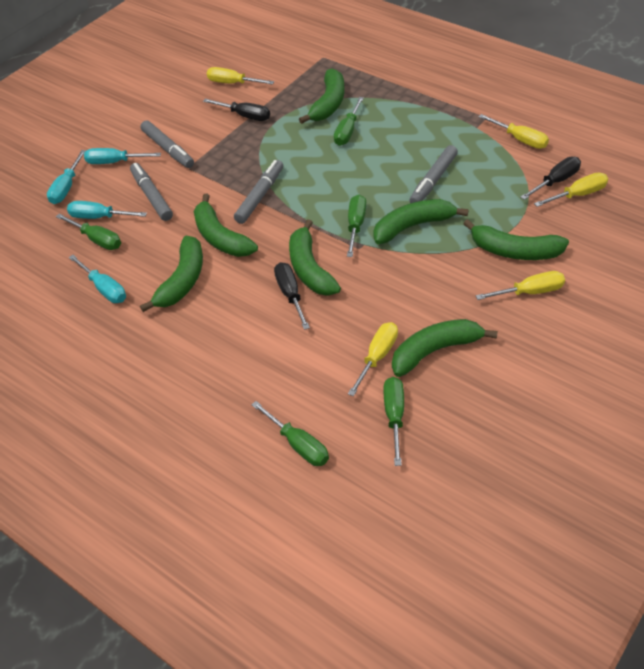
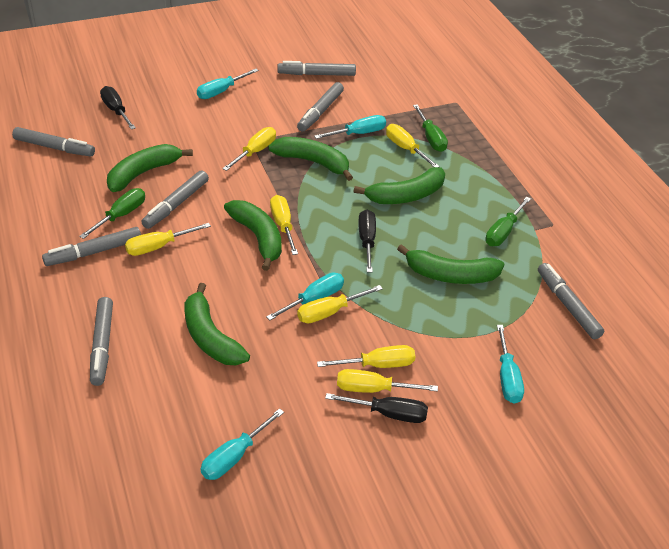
green banana: 7 -> 6
green screwdriver: 5 -> 3
grey marker: 4 -> 7
turquoise screwdriver: 4 -> 5
yellow screwdriver: 5 -> 7

